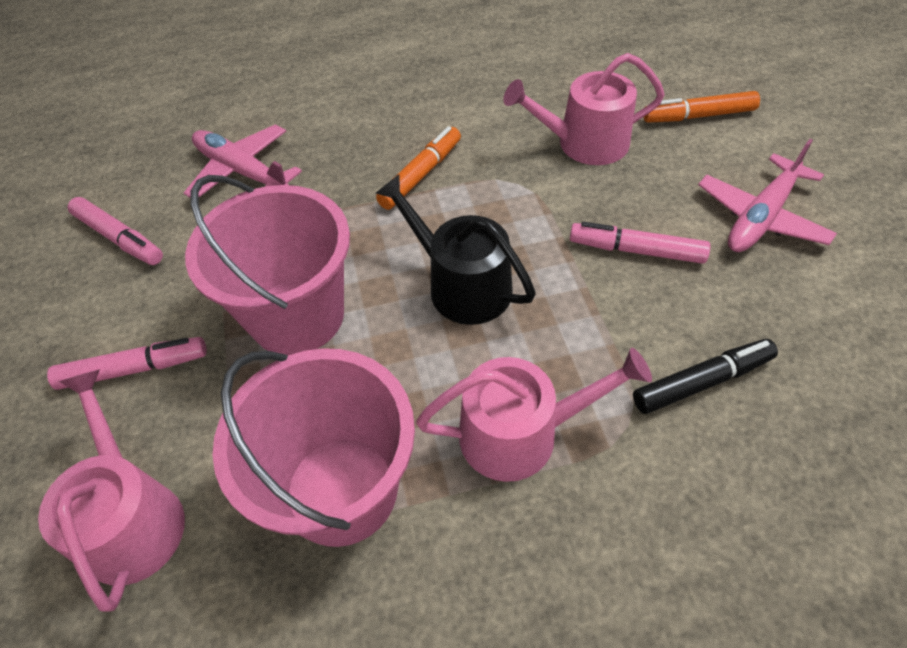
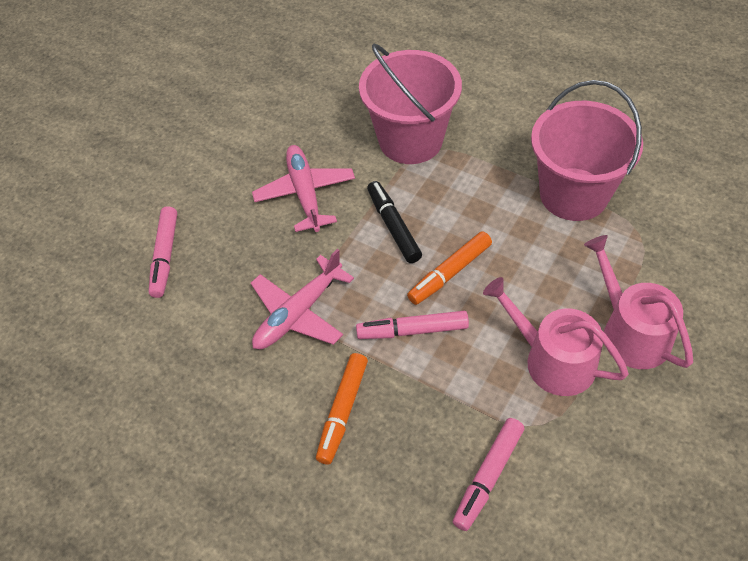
black watering can: 1 -> 0
pink watering can: 3 -> 2

